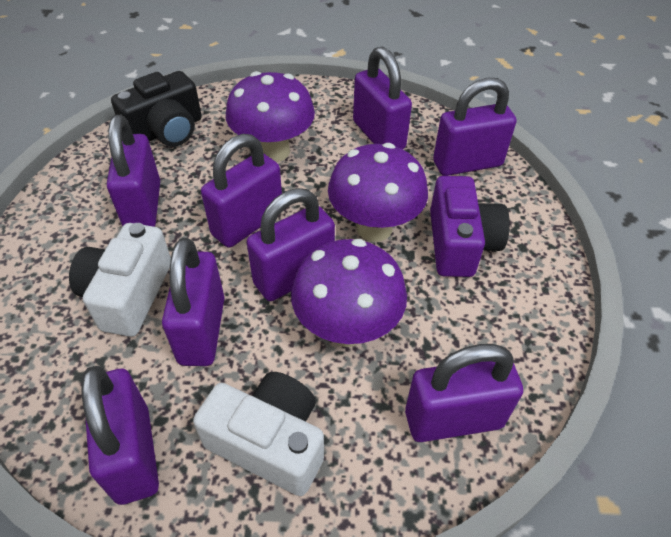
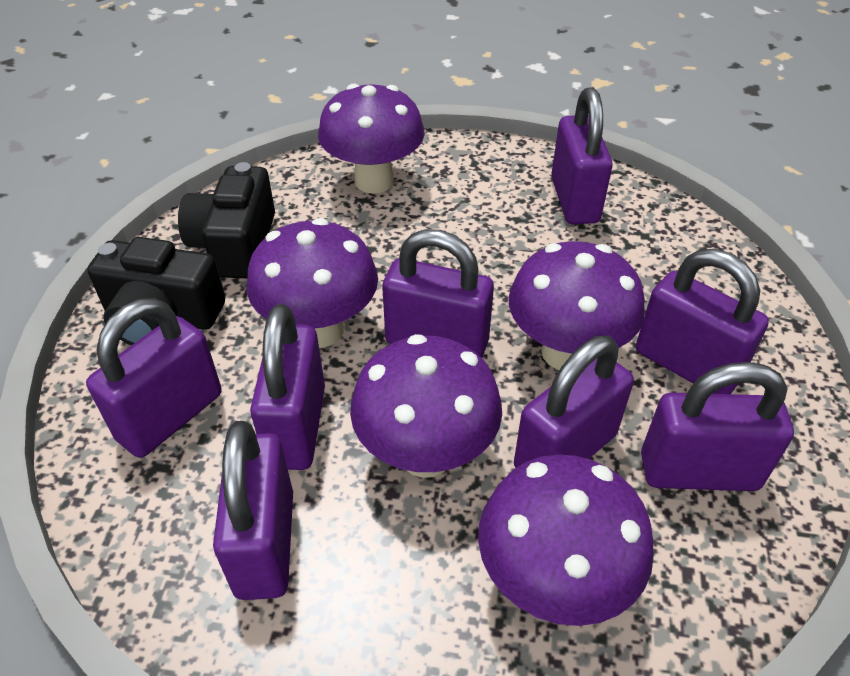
black camera: 1 -> 2
purple camera: 1 -> 0
purple mushroom: 3 -> 5
white camera: 2 -> 0

